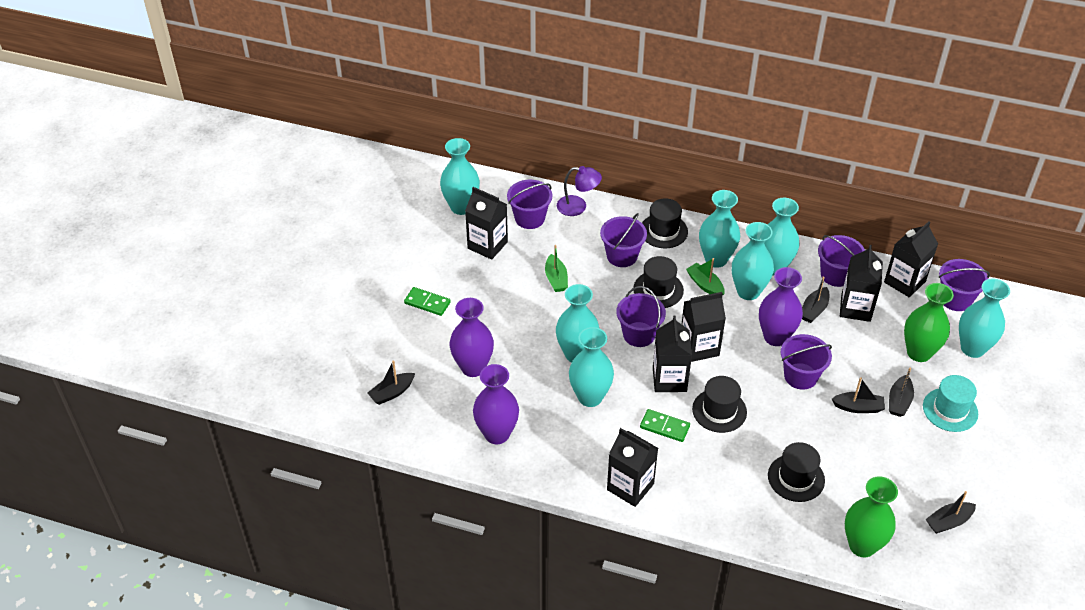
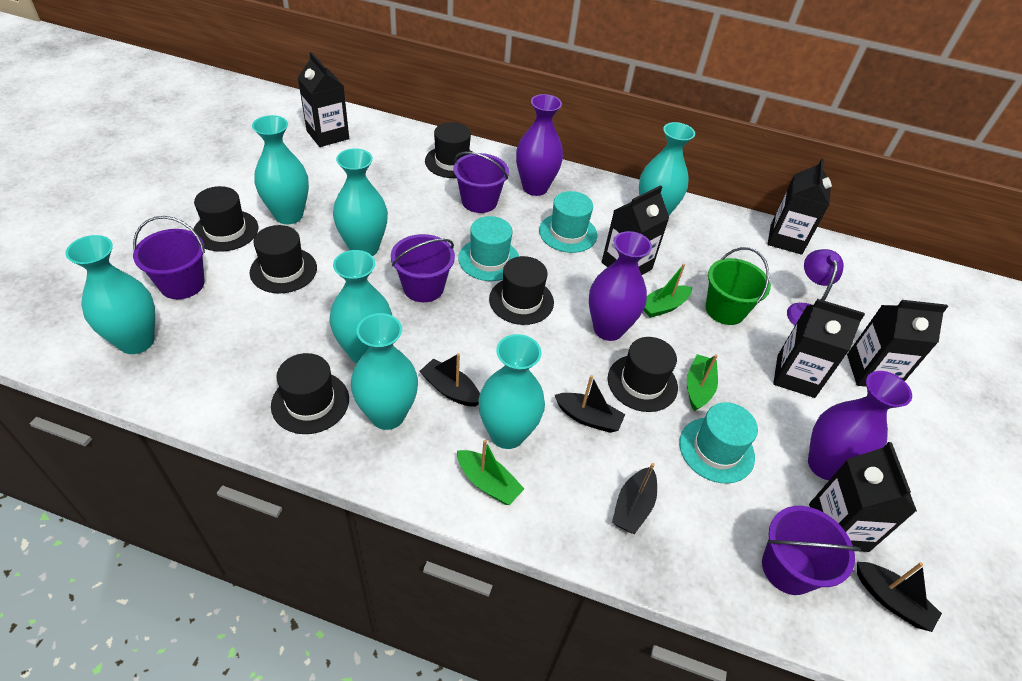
black boat: 5 -> 4
black hat: 4 -> 6
green boat: 2 -> 3
green bucket: 0 -> 1
green domino: 2 -> 0
green vase: 2 -> 0
purple bucket: 6 -> 4
turquoise hat: 1 -> 3

